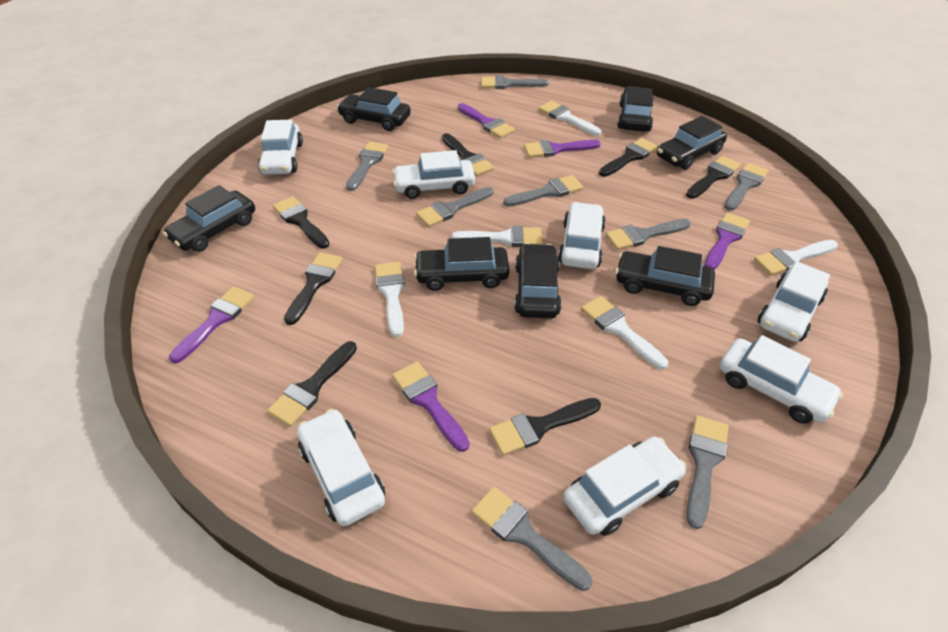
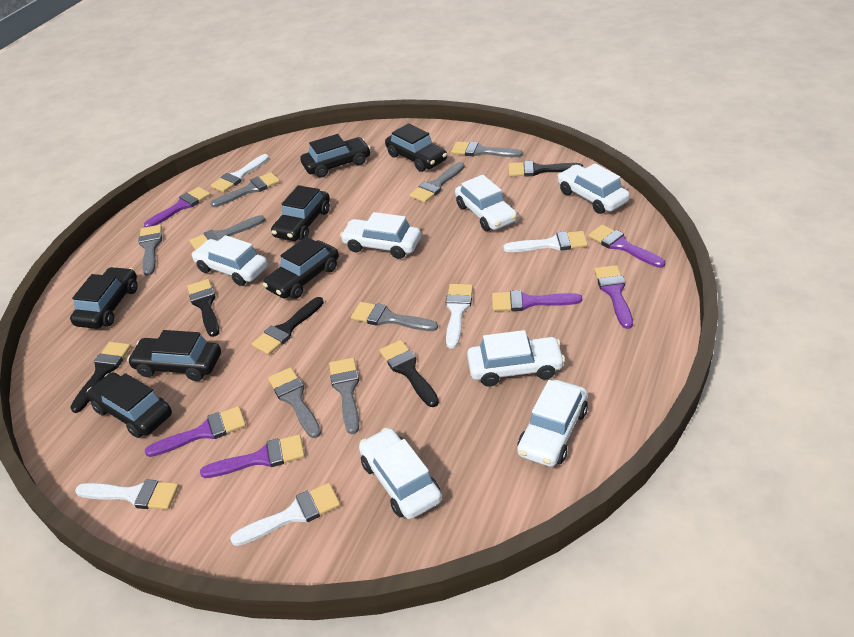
black brush: 7 -> 5
purple brush: 5 -> 6

